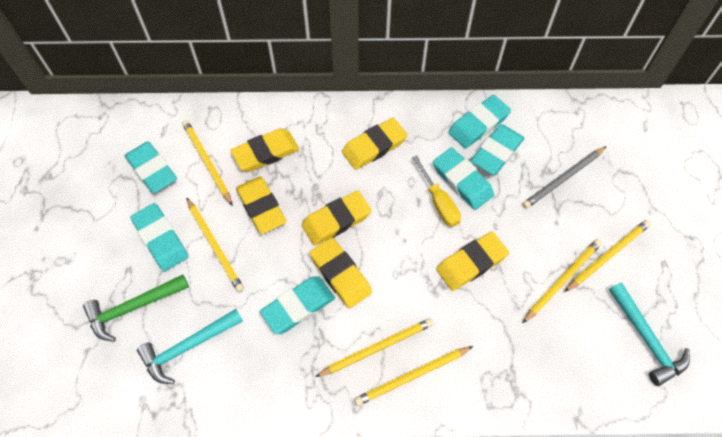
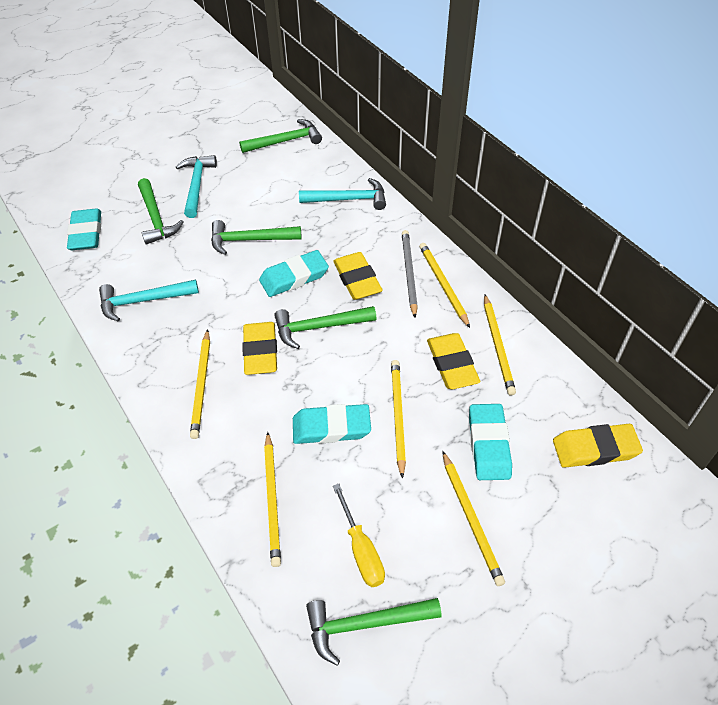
green hammer: 1 -> 5
turquoise eraser: 6 -> 4
turquoise hammer: 2 -> 3
yellow eraser: 6 -> 4

